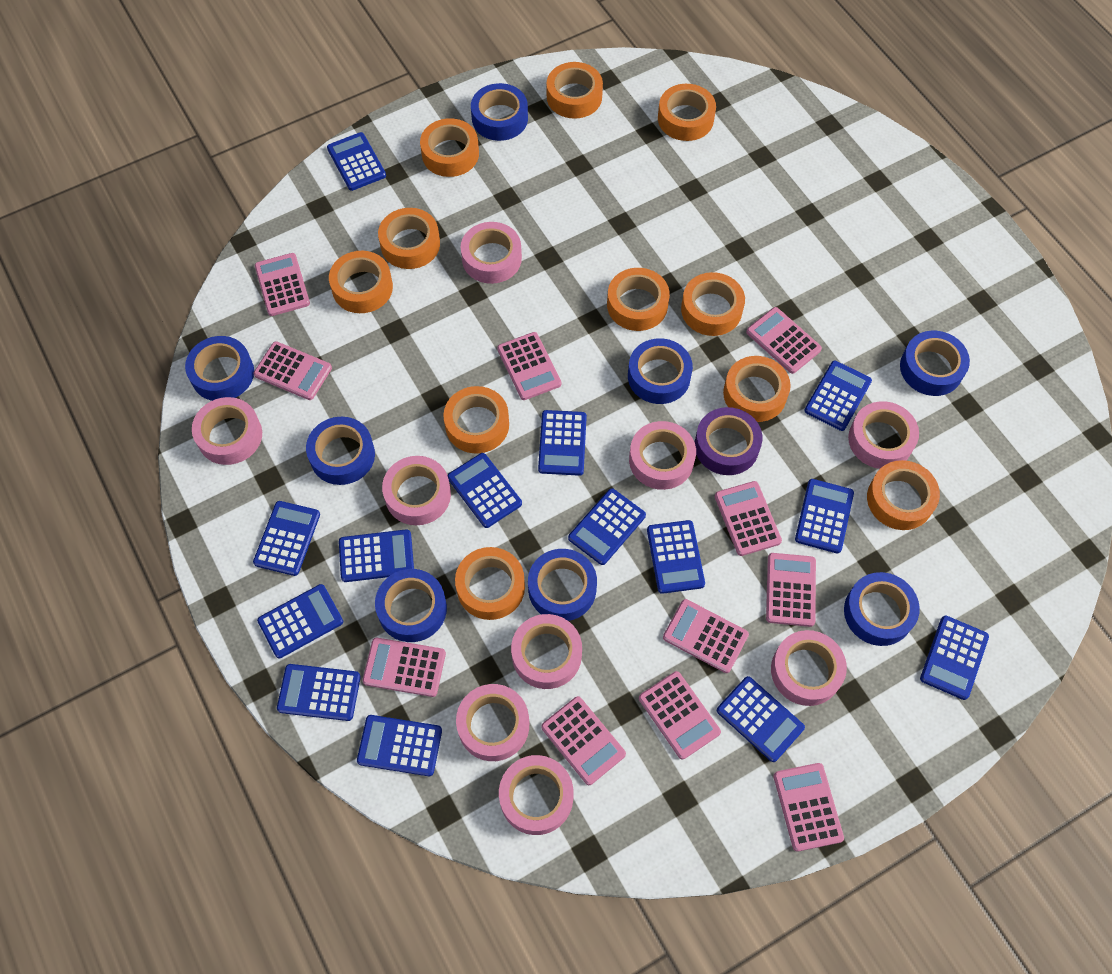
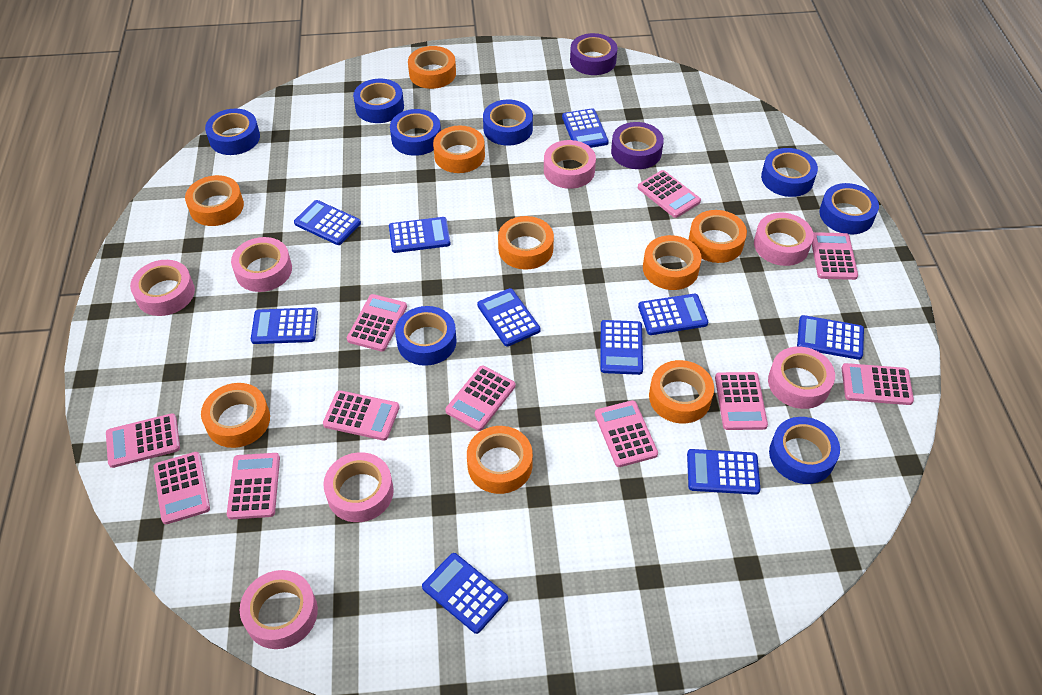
blue calculator: 14 -> 10
orange tape: 11 -> 9
pink tape: 9 -> 7
purple tape: 1 -> 2

